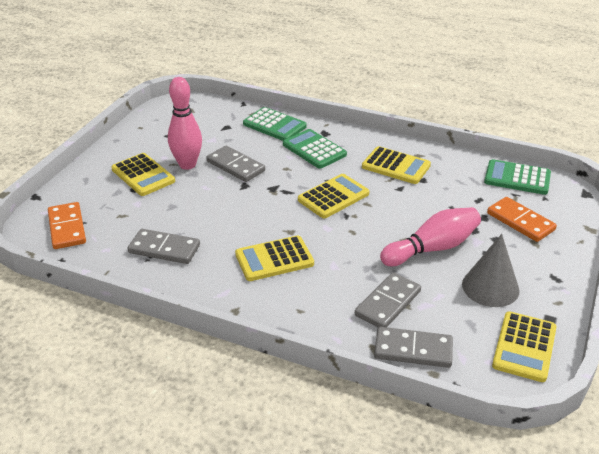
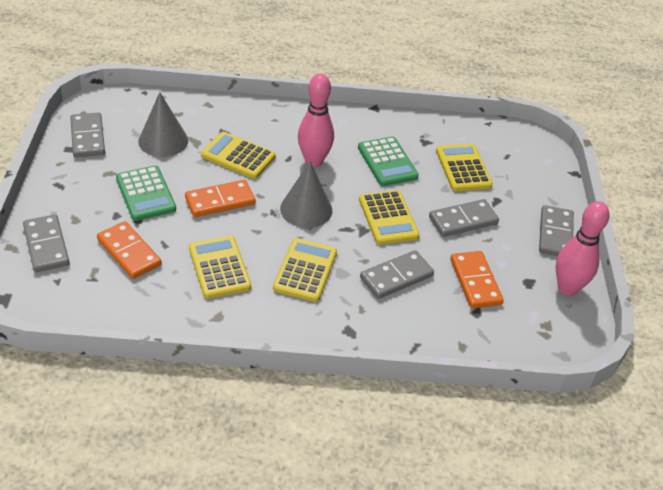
green calculator: 3 -> 2
grey cone: 1 -> 2
grey domino: 4 -> 5
orange domino: 2 -> 3

